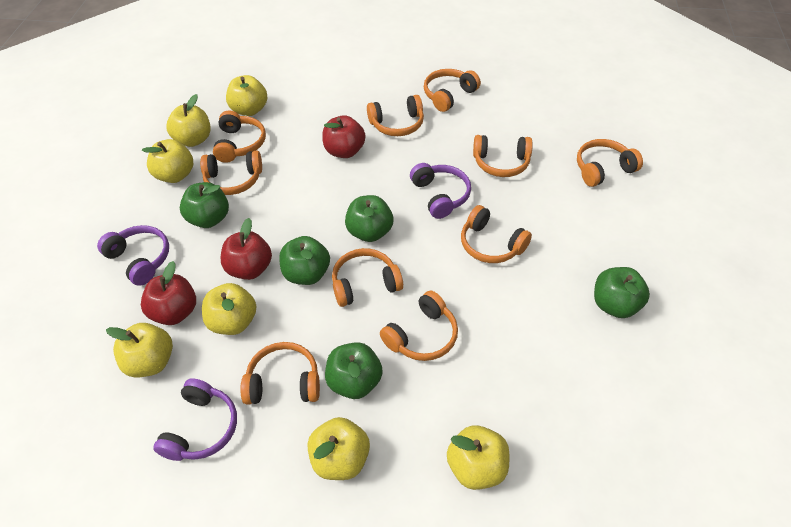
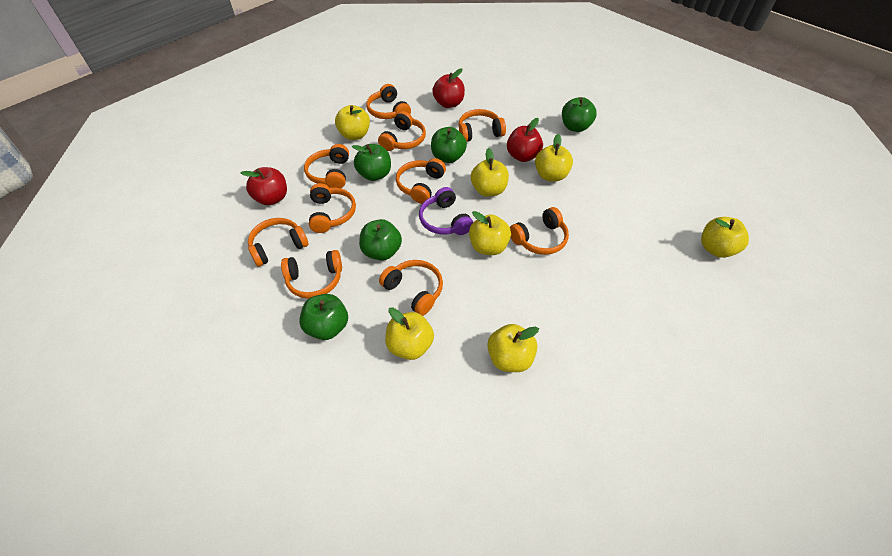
purple headphones: 3 -> 1

